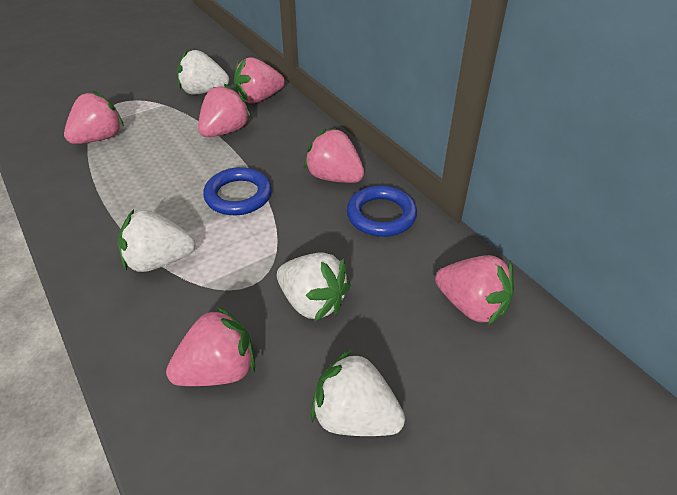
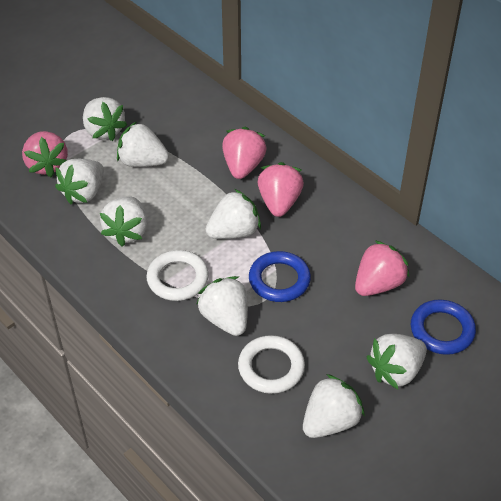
pink strawberry: 6 -> 4
white ring: 0 -> 2
white strawberry: 4 -> 8

